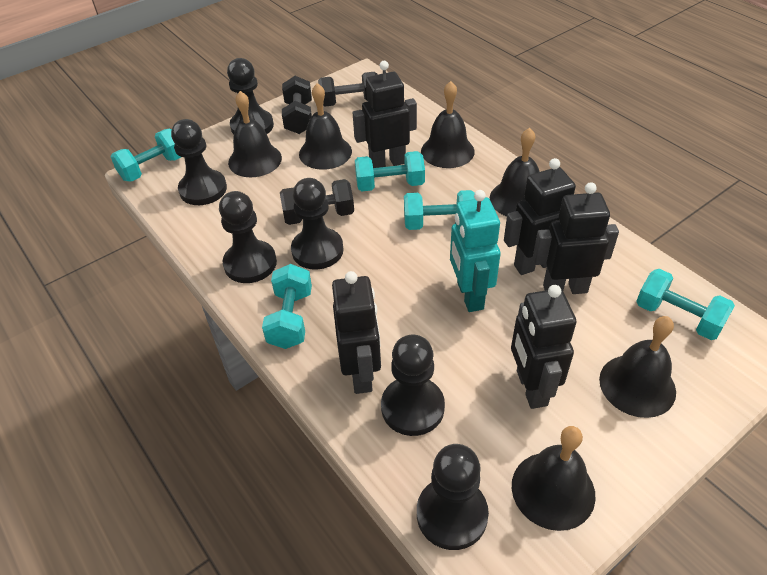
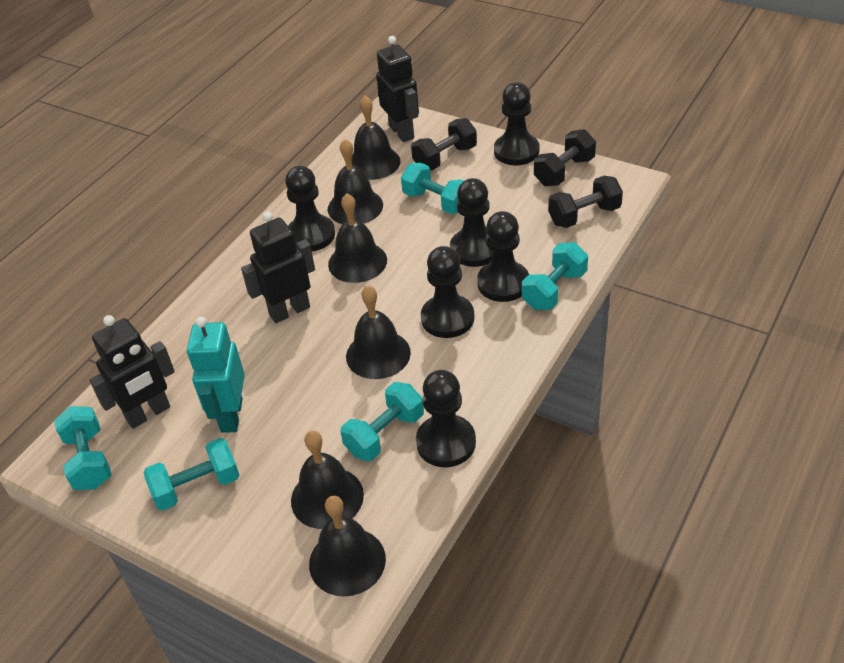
black robot: 5 -> 3

